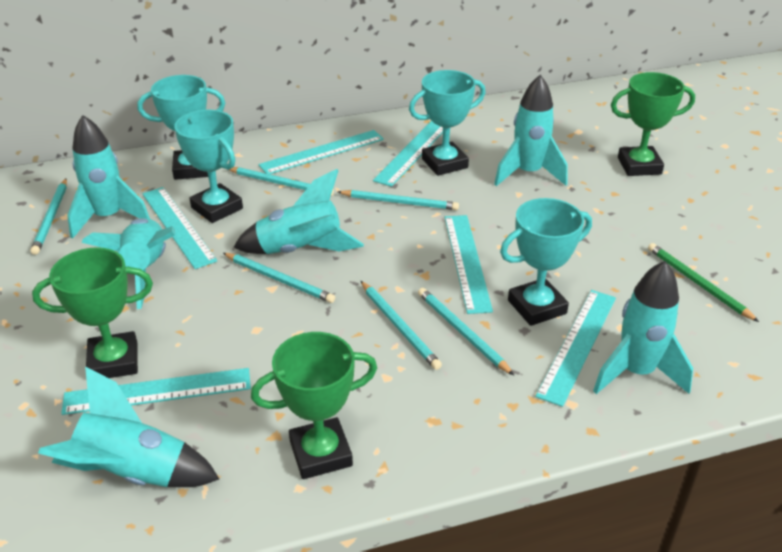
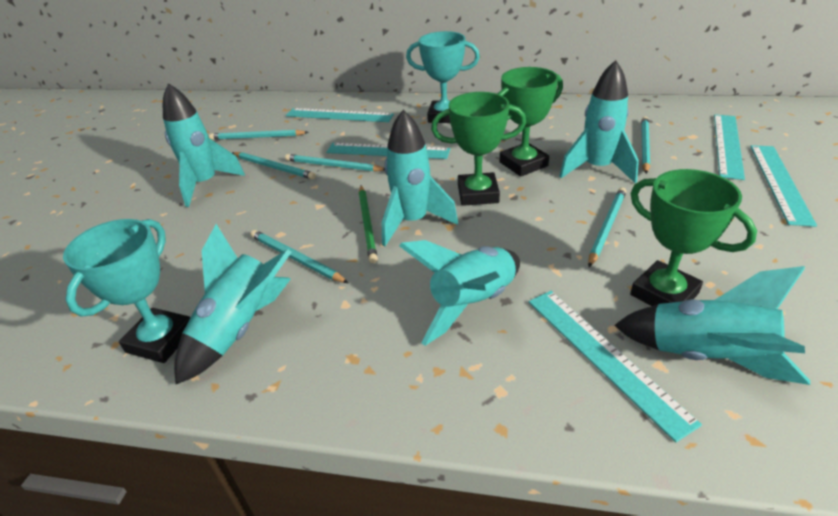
turquoise ruler: 6 -> 5
turquoise trophy: 4 -> 2

